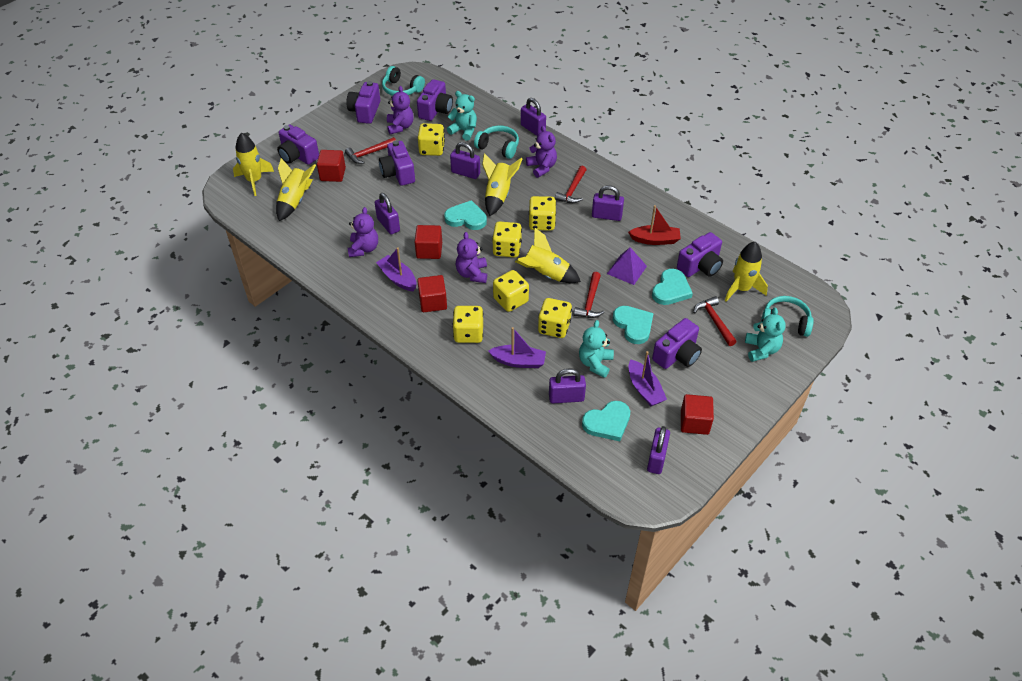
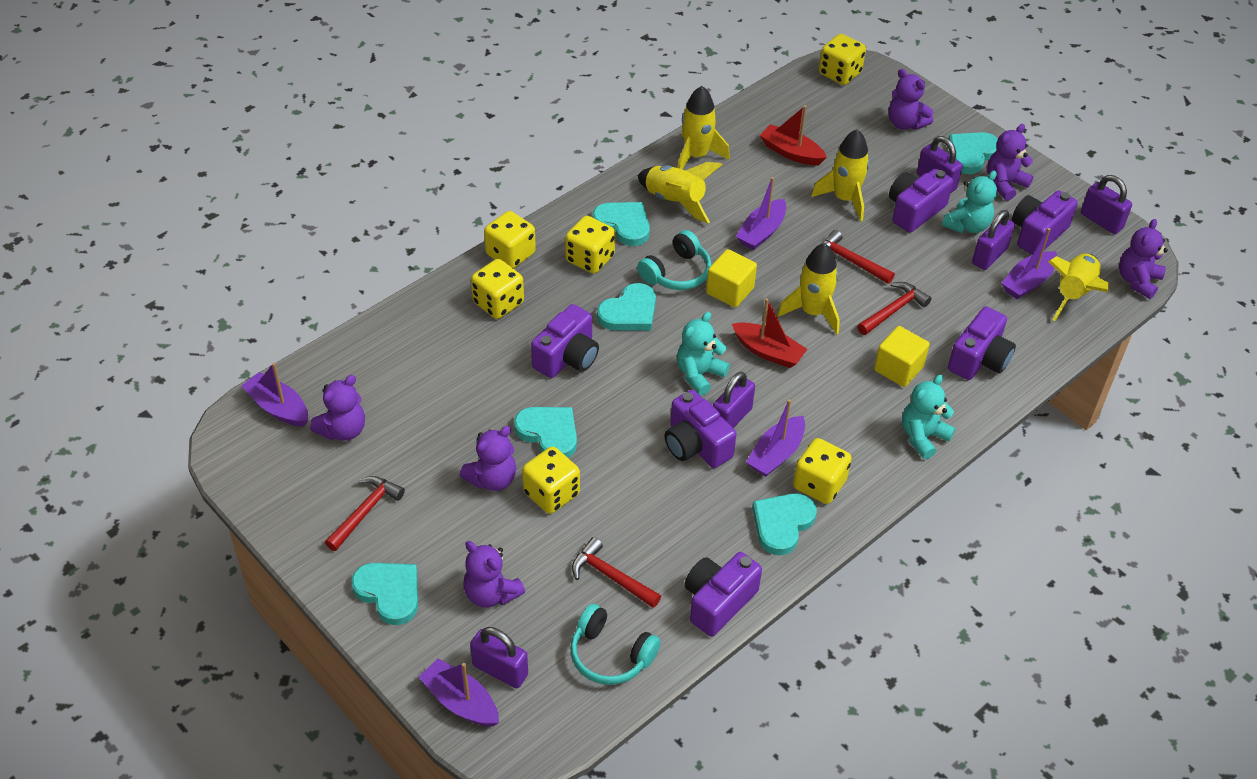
purple boat: 3 -> 5
purple padlock: 6 -> 5
purple pyramid: 1 -> 0
purple teddy bear: 4 -> 6
red boat: 1 -> 2
red cube: 4 -> 0
turquoise headphones: 3 -> 2
turquoise heart: 4 -> 6
yellow cube: 0 -> 2

